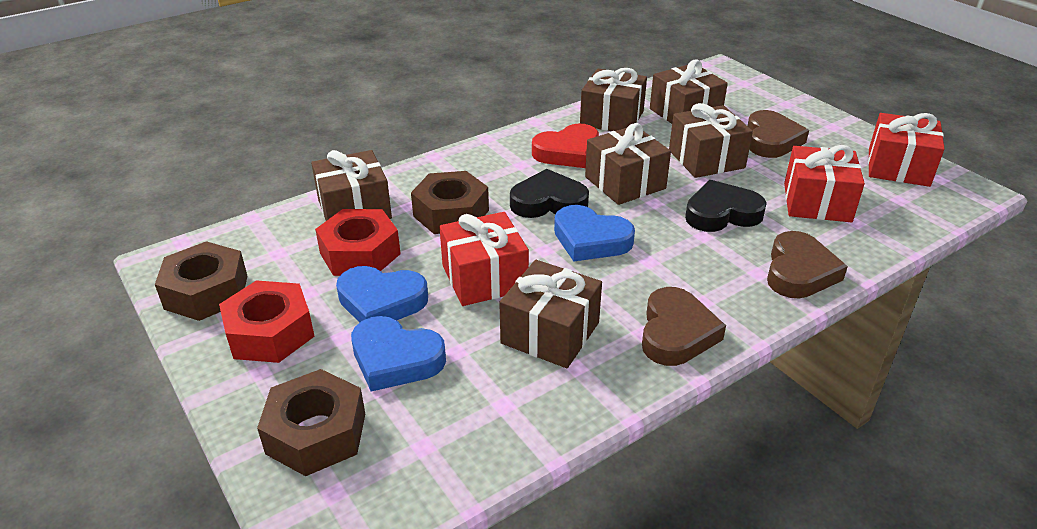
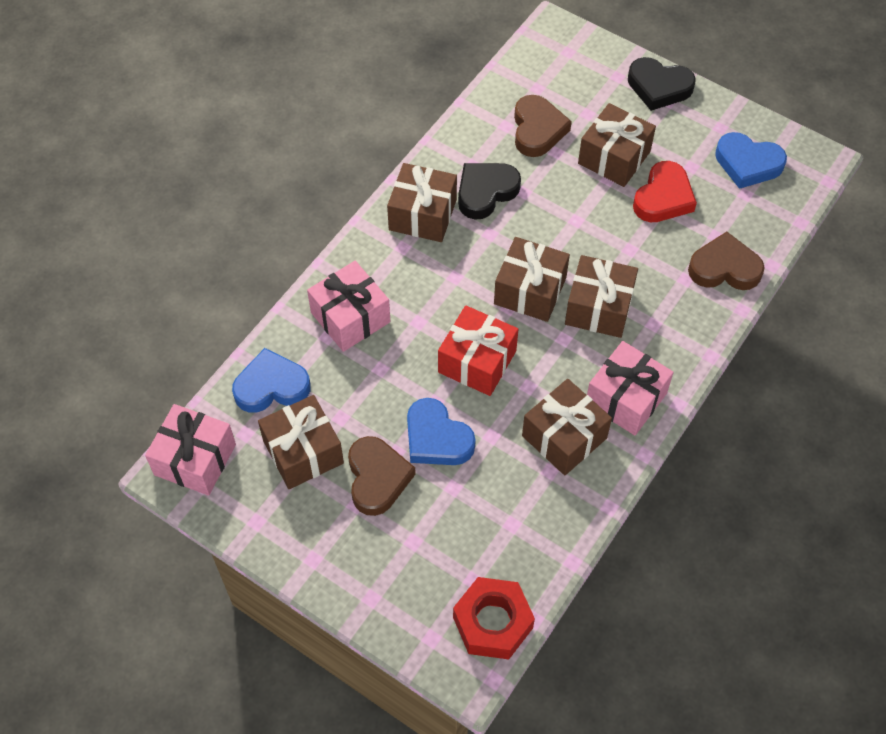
brown nut: 3 -> 0
pink gift: 0 -> 3
red gift: 3 -> 1
red nut: 2 -> 1

